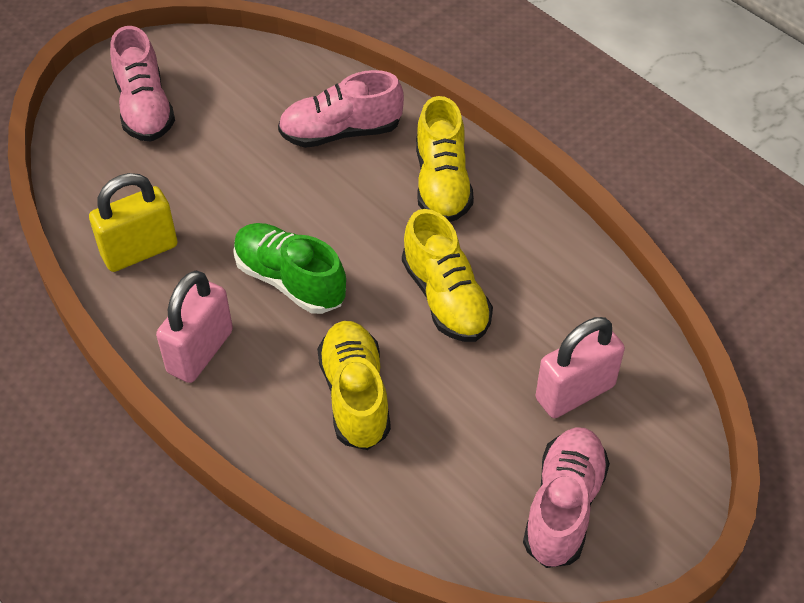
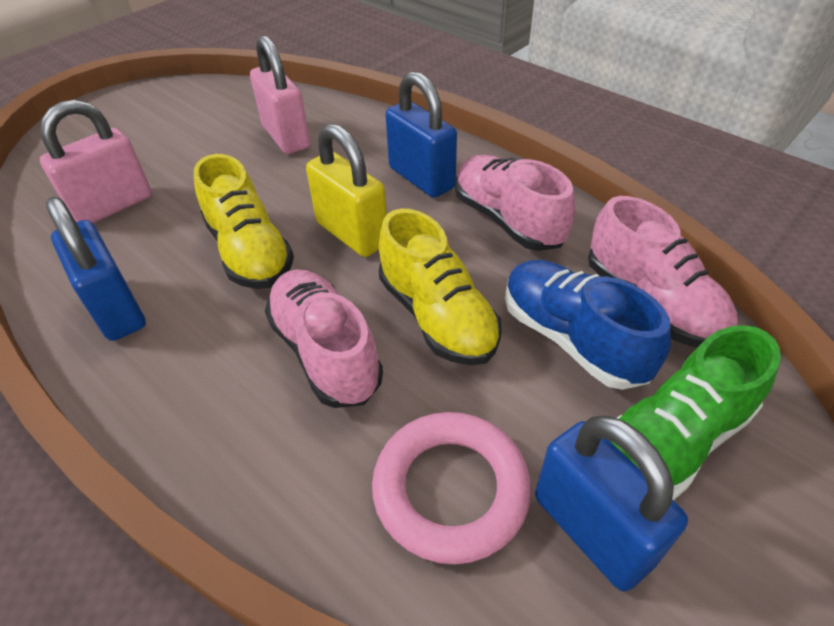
blue padlock: 0 -> 3
blue shoe: 0 -> 1
pink ring: 0 -> 1
yellow shoe: 3 -> 2

